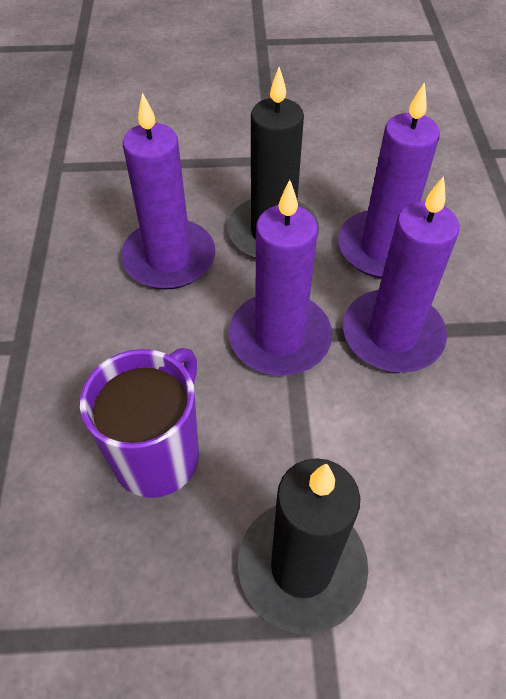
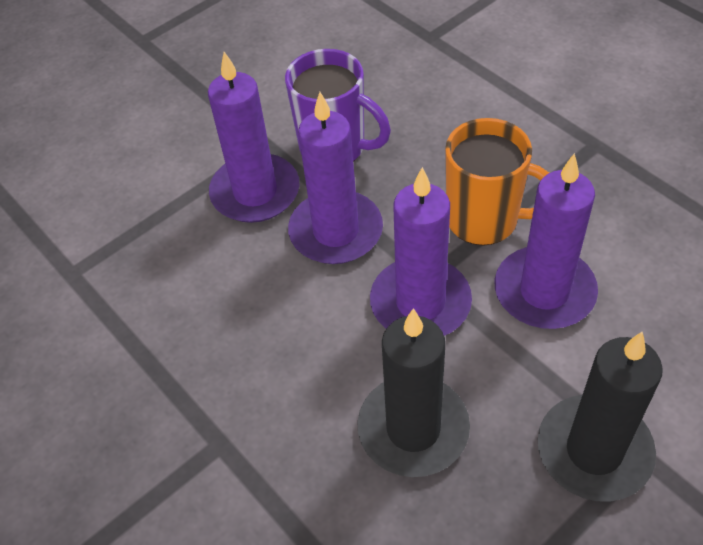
orange mug: 0 -> 1

